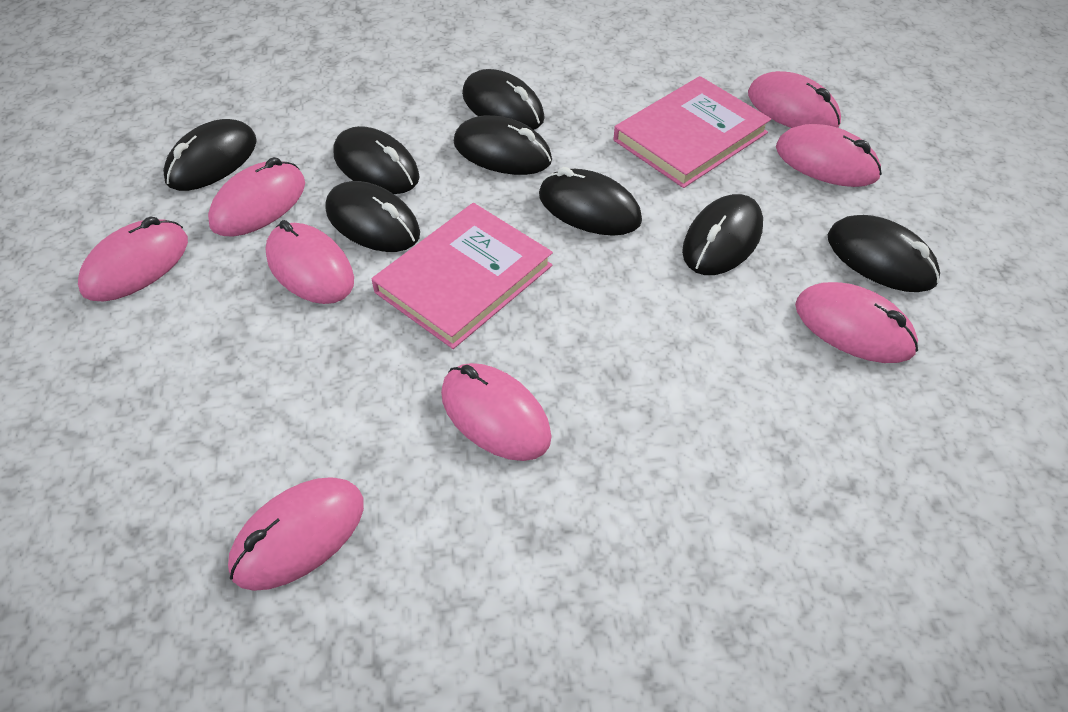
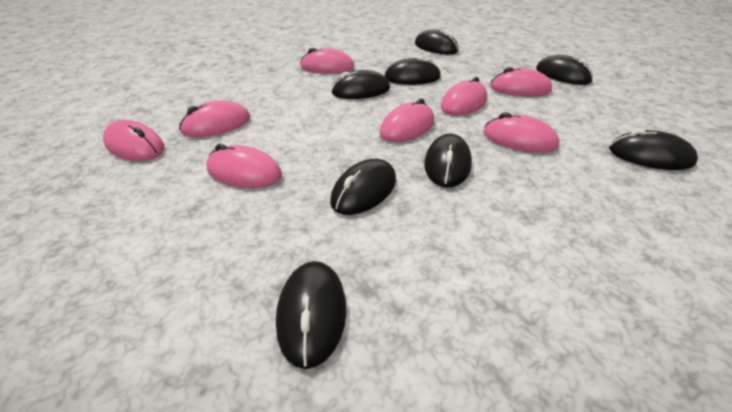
pink book: 2 -> 0

